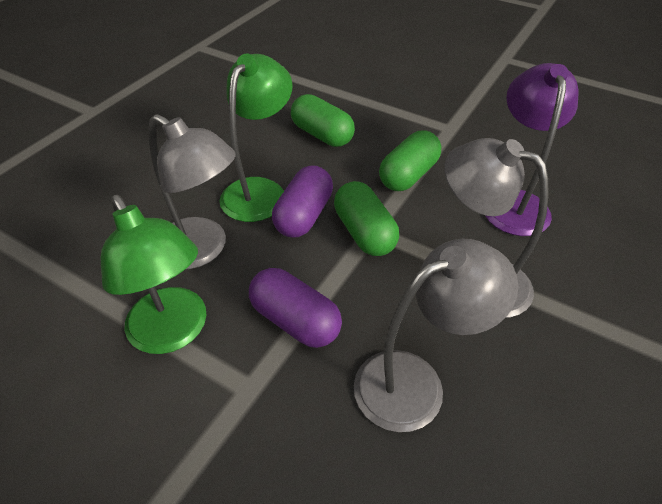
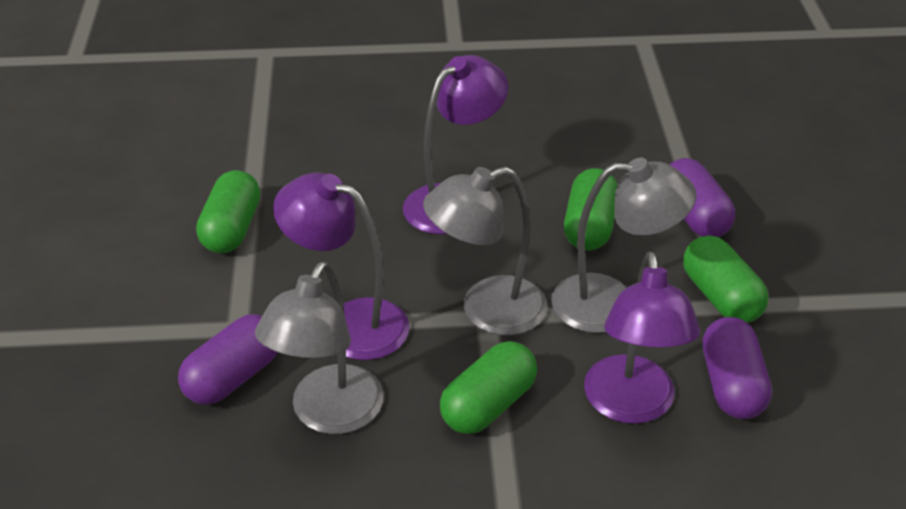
green capsule: 3 -> 4
green lamp: 2 -> 0
purple capsule: 2 -> 3
purple lamp: 1 -> 3

